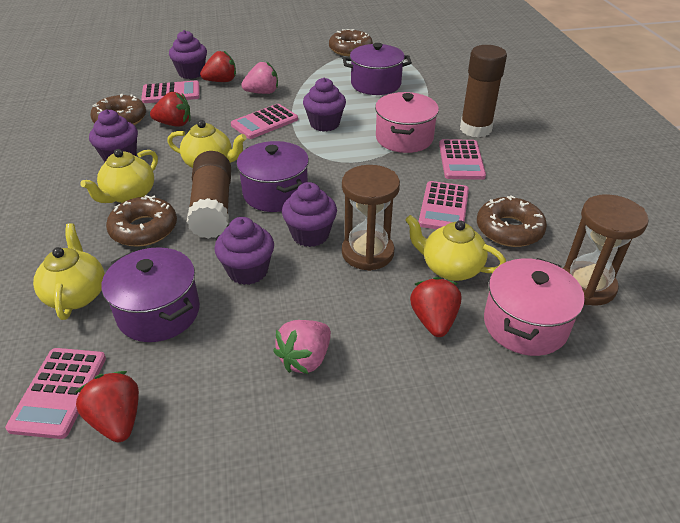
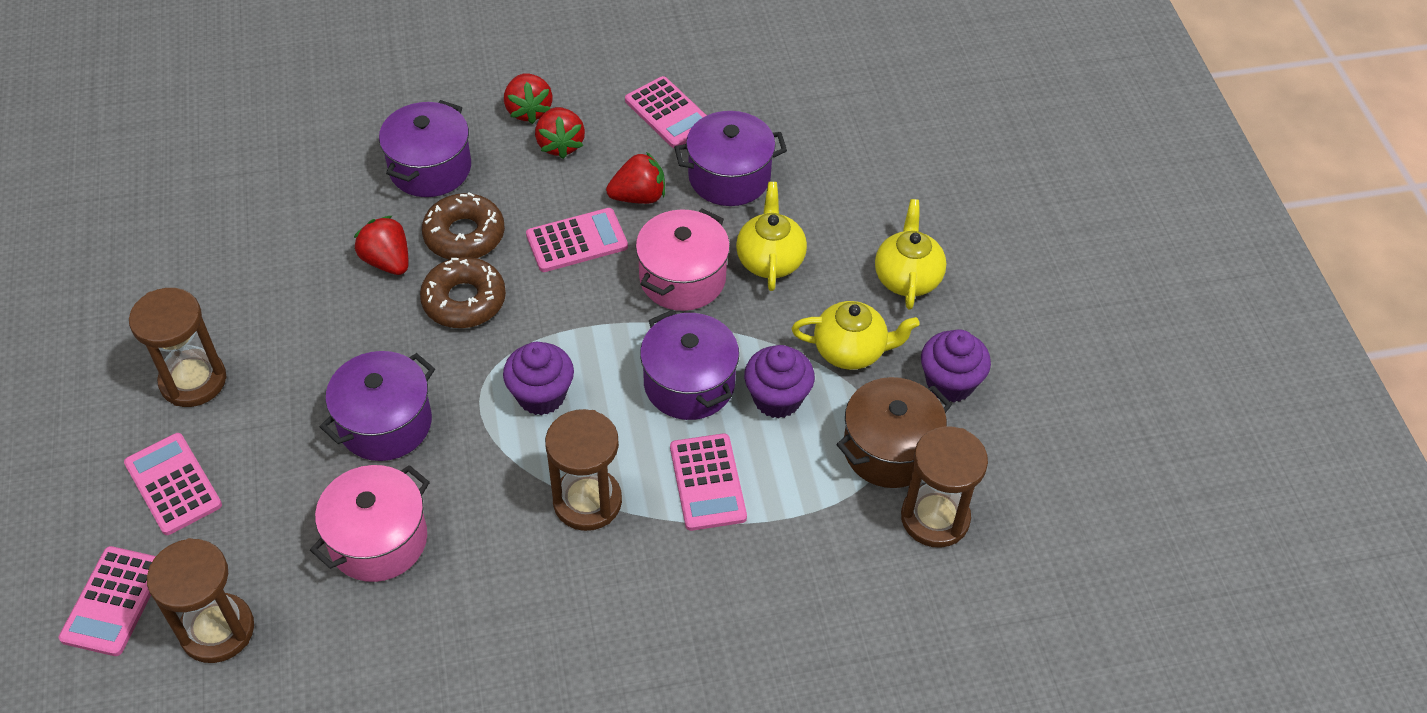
brown donut: 4 -> 2
brown glue stick: 2 -> 0
brown hourglass: 2 -> 4
brown pot: 0 -> 1
pink strawberry: 2 -> 0
purple cupcake: 5 -> 3
purple pot: 3 -> 4
yellow teapot: 4 -> 3

